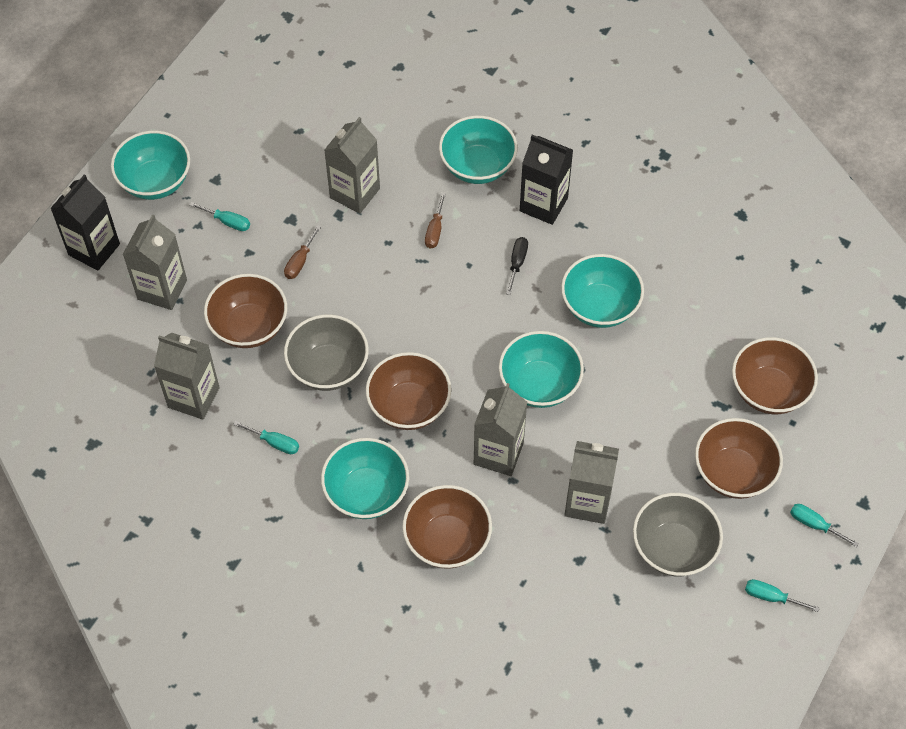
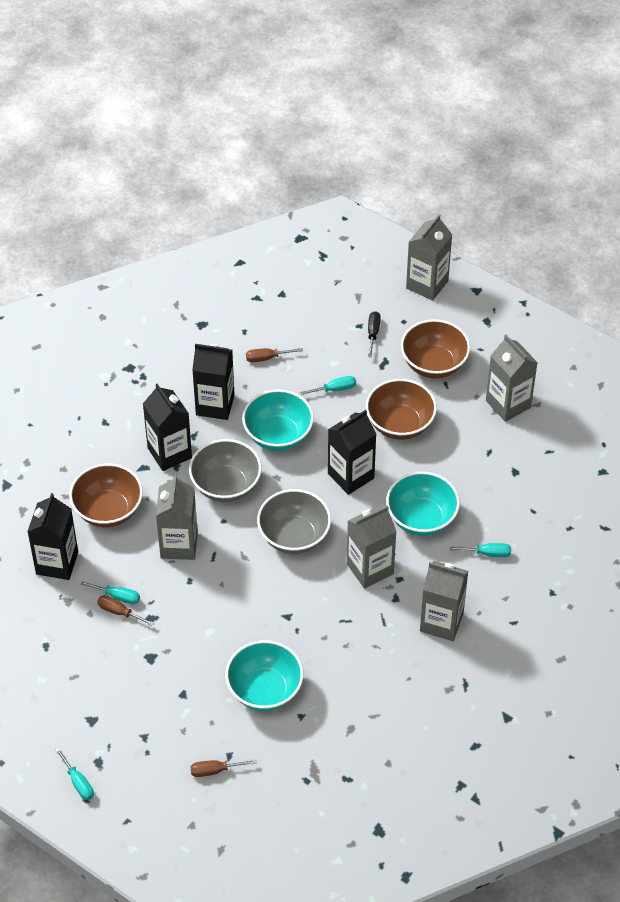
black carton: 2 -> 4
brown bowl: 5 -> 3
brown screwdriver: 2 -> 3
turquoise bowl: 5 -> 3

